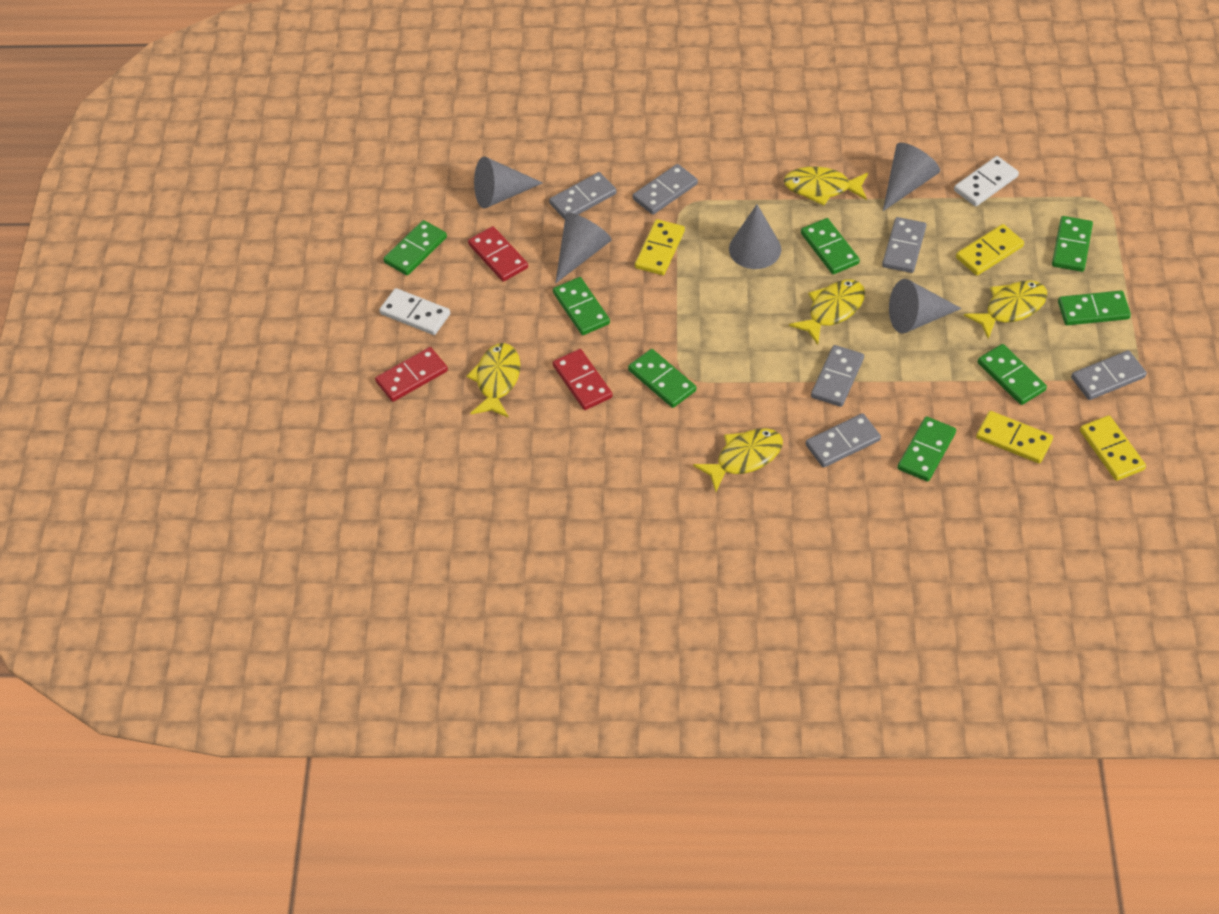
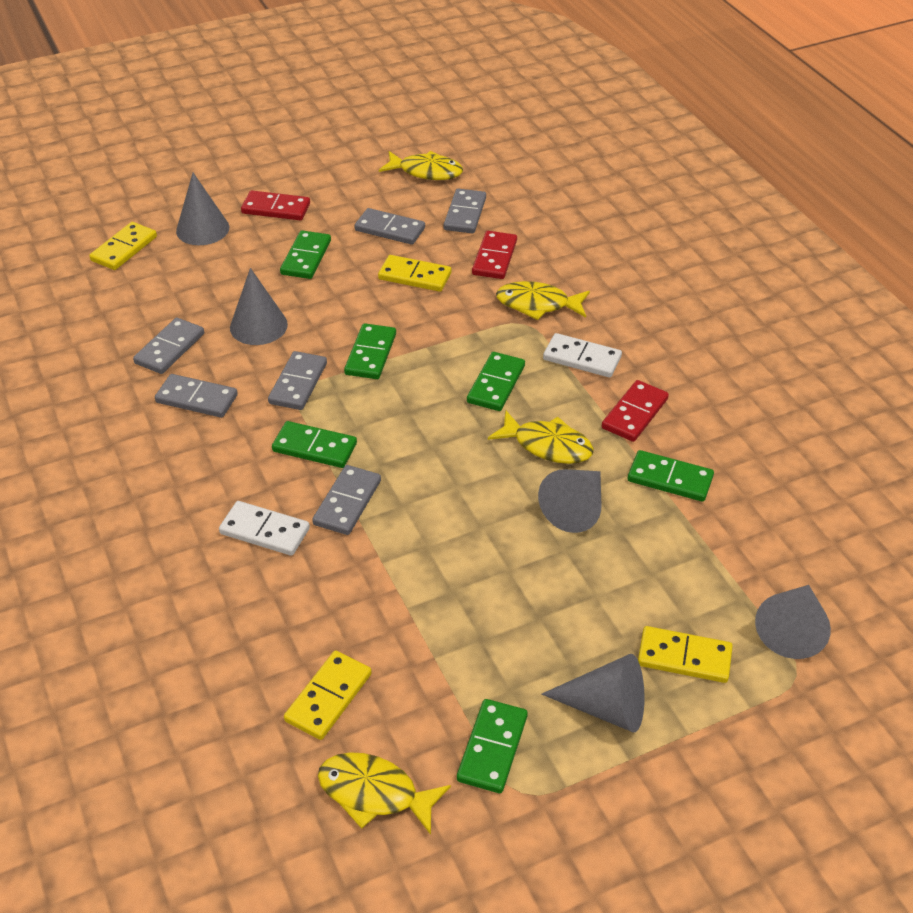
green domino: 8 -> 6
yellow fish: 5 -> 4

